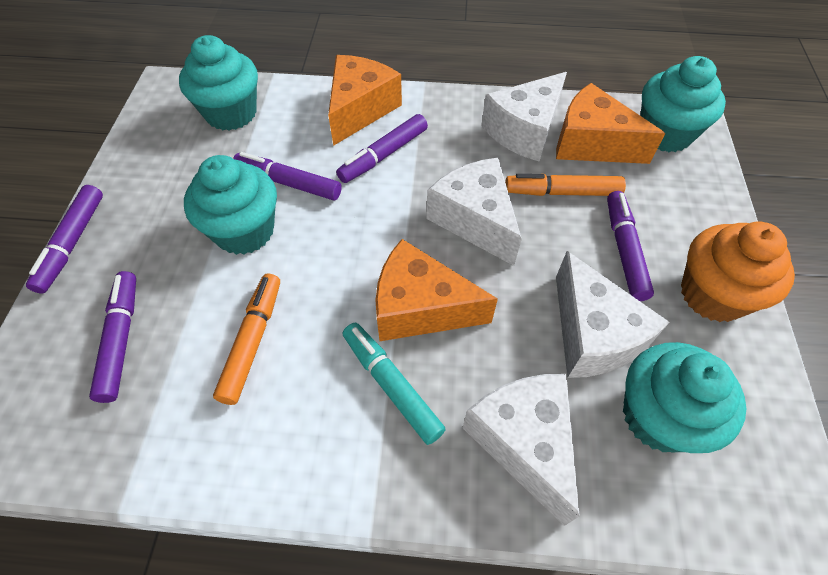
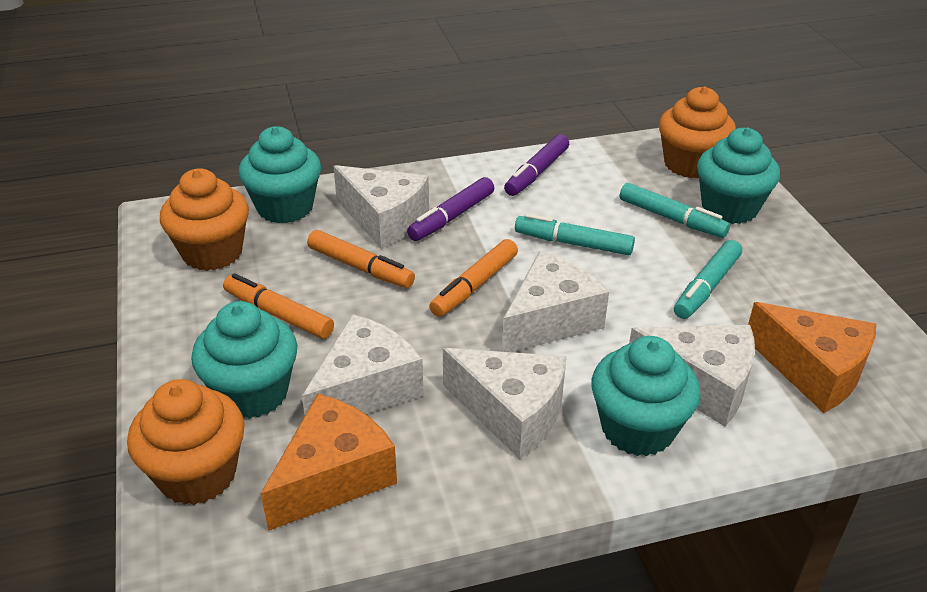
orange cheese: 3 -> 2
orange cupcake: 1 -> 3
orange marker: 2 -> 3
purple marker: 5 -> 2
turquoise marker: 1 -> 3
white cheese: 4 -> 5

